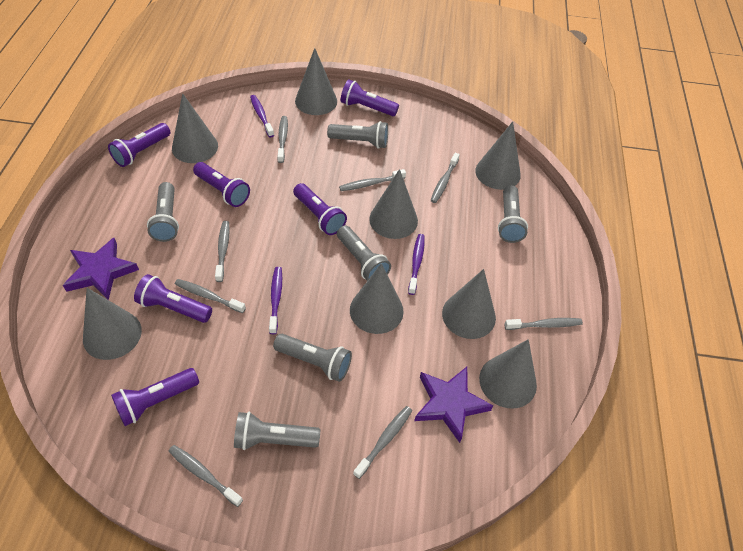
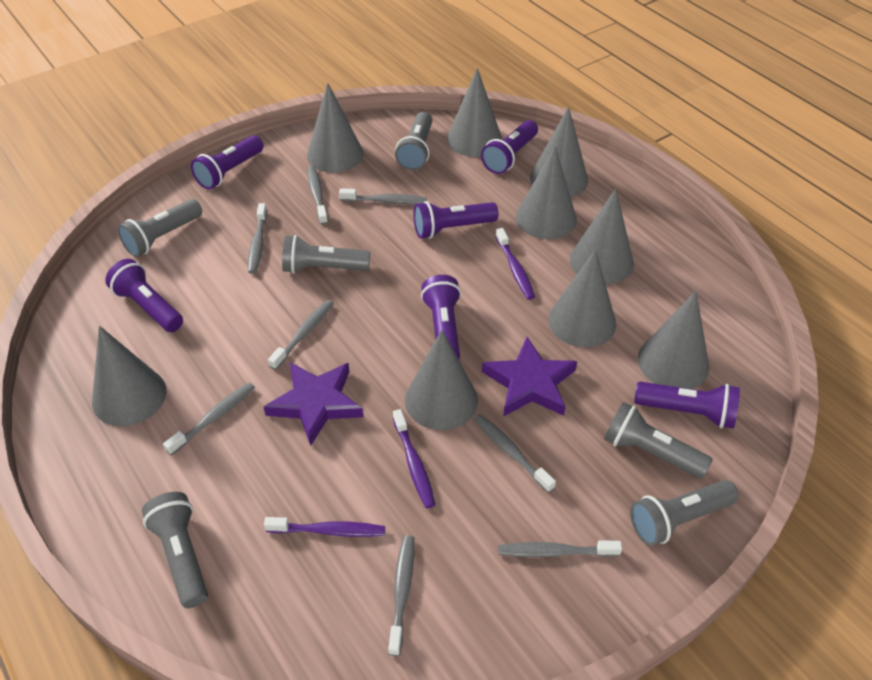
grey cone: 8 -> 9

